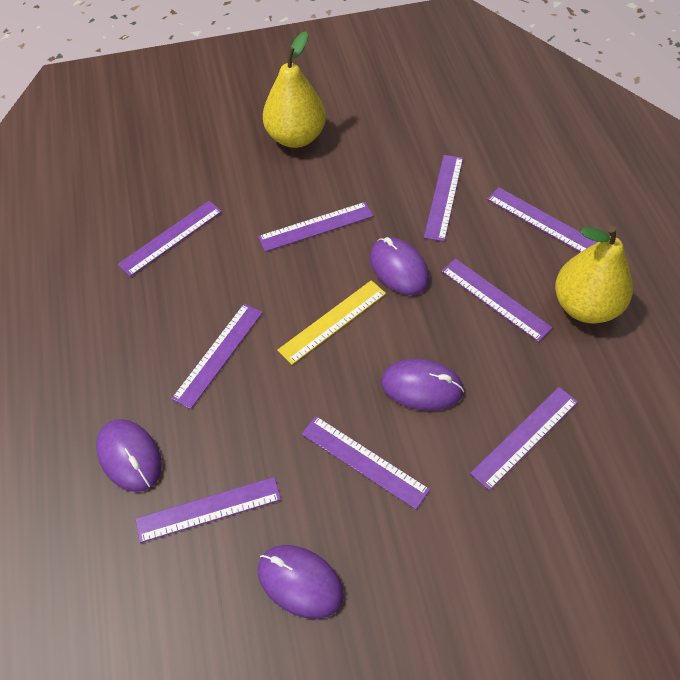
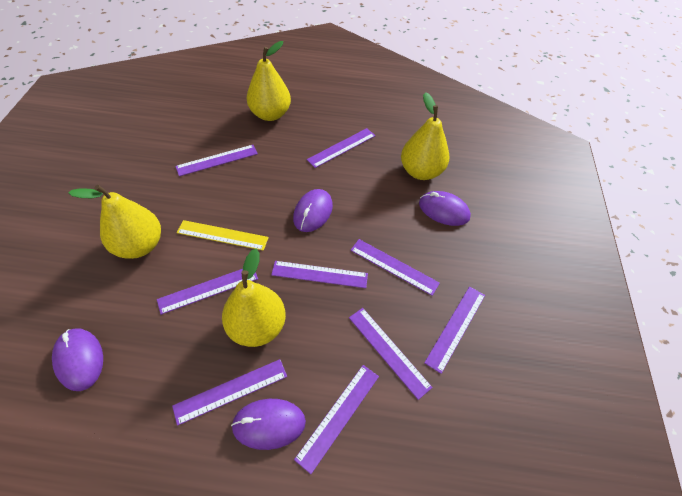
yellow pear: 2 -> 4

